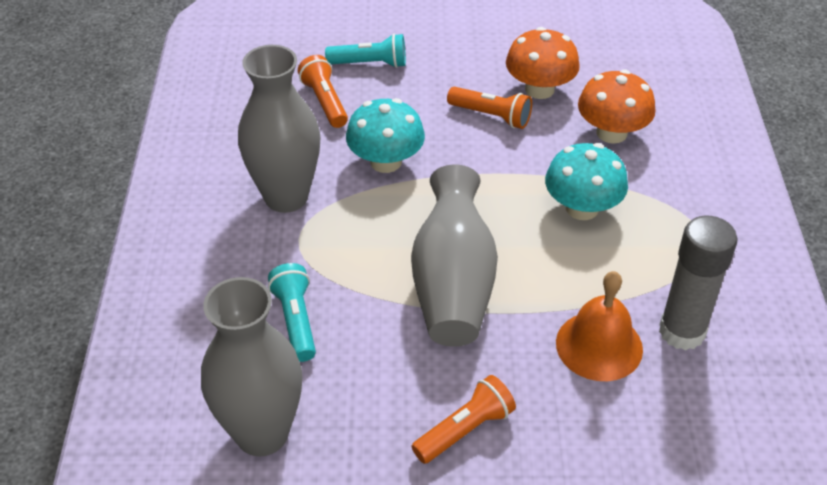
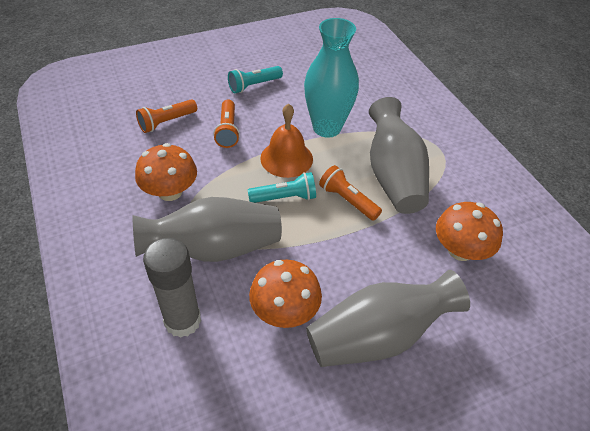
orange mushroom: 2 -> 3
turquoise mushroom: 2 -> 0
turquoise vase: 0 -> 1

